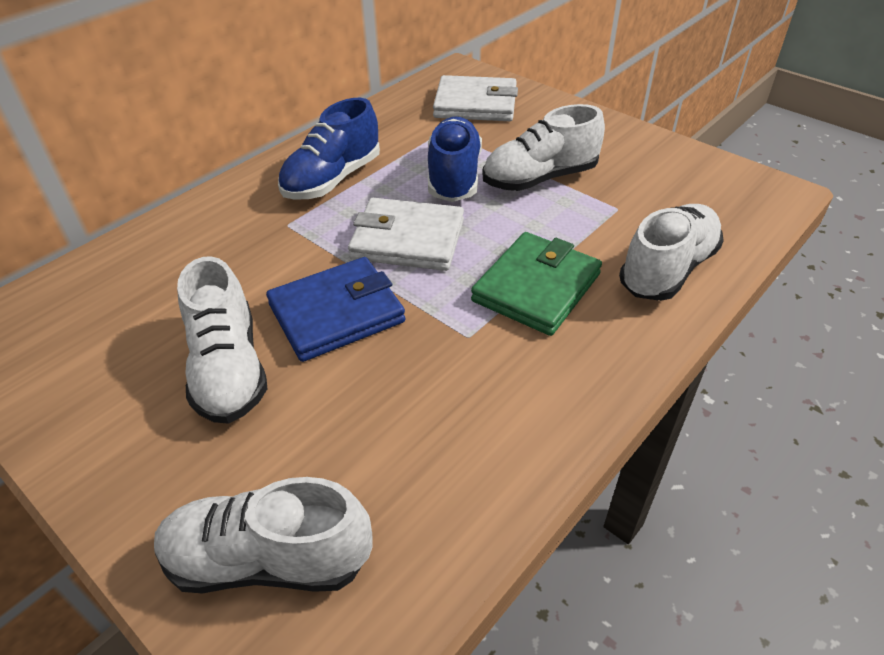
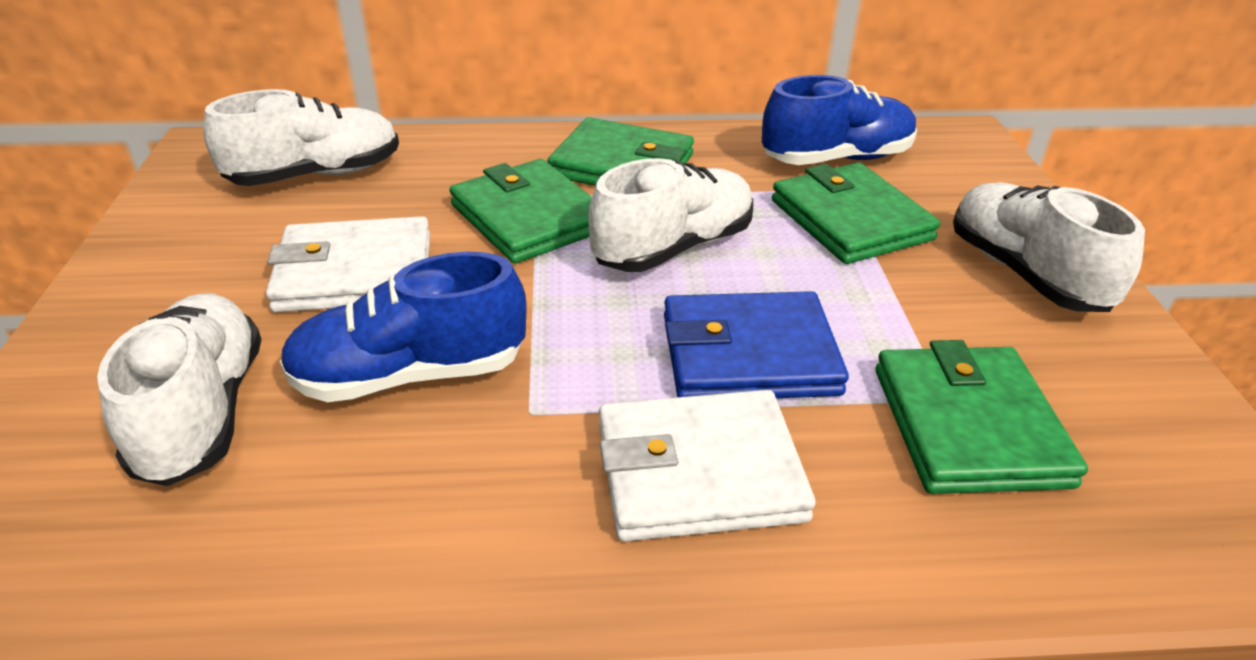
green wallet: 1 -> 4

